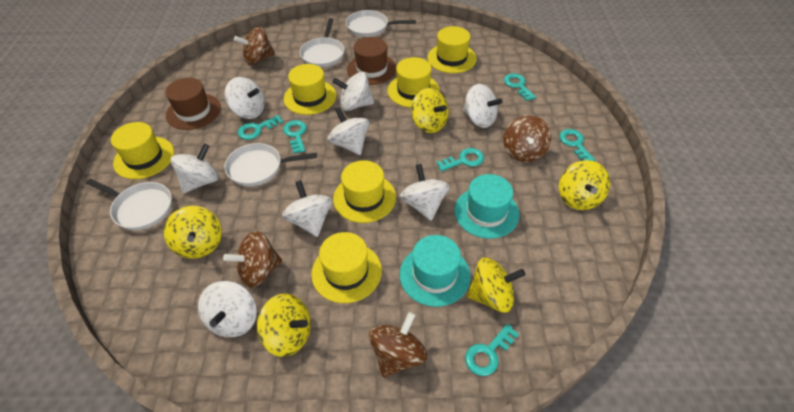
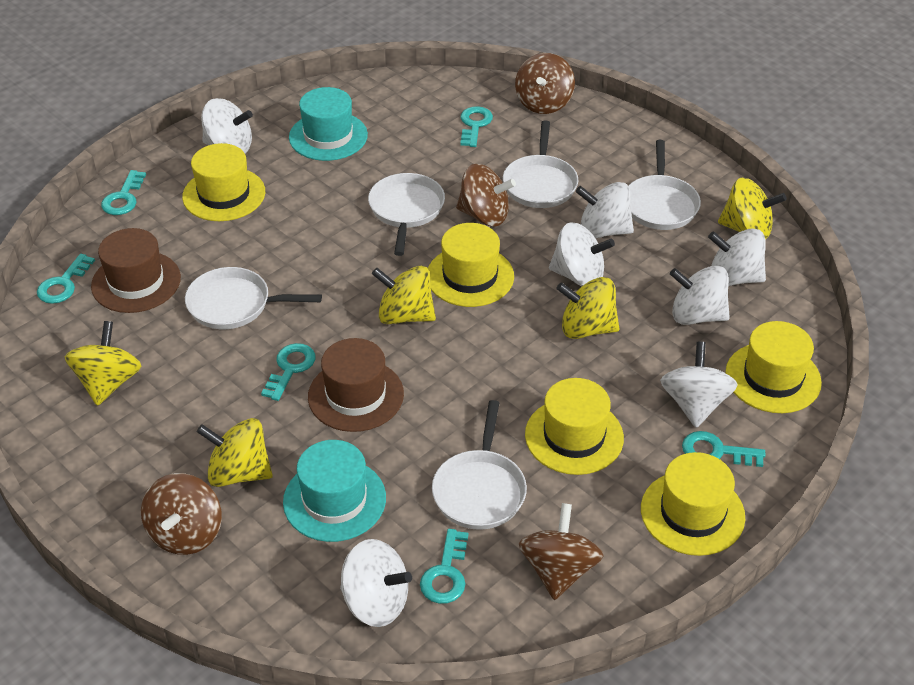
white pan: 4 -> 5
white spinning top: 8 -> 7
yellow hat: 6 -> 5

